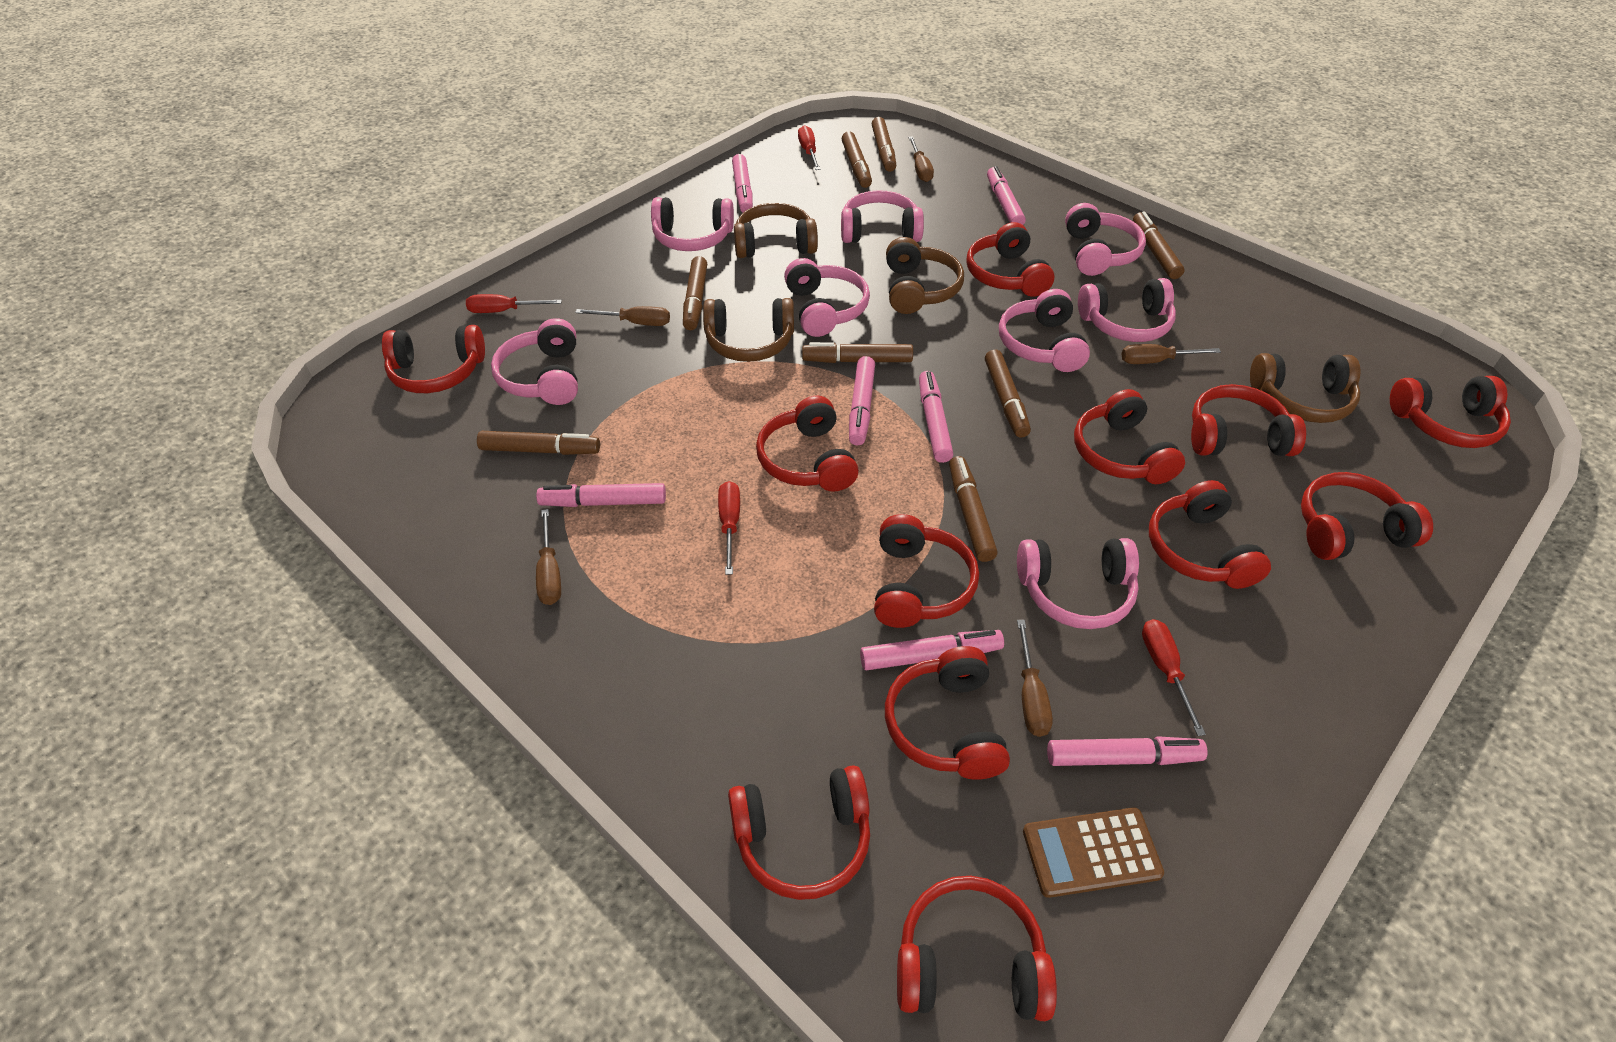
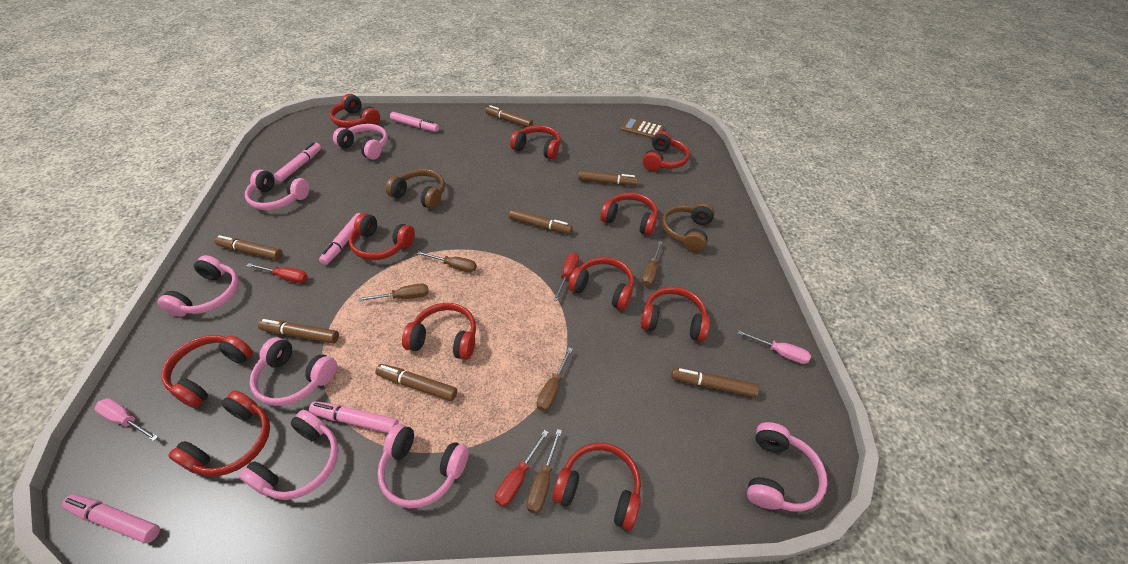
brown headphones: 4 -> 2
brown marker: 8 -> 7
pink headphones: 8 -> 7
pink marker: 7 -> 5
pink screwdriver: 0 -> 2
red headphones: 12 -> 11
red screwdriver: 4 -> 3

